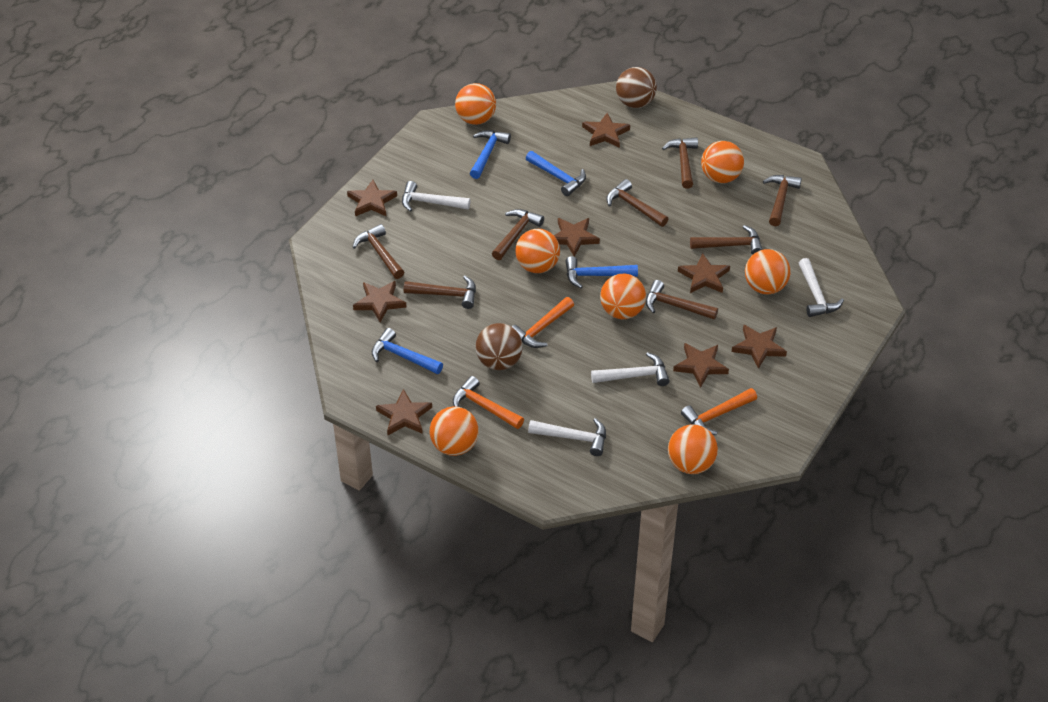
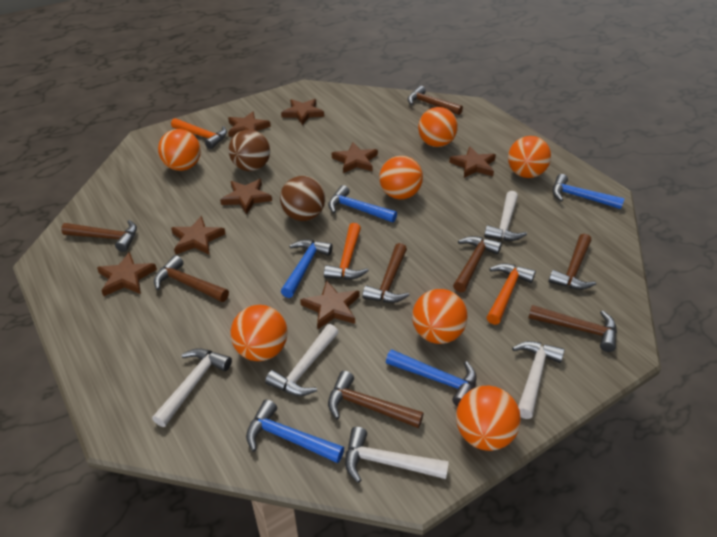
blue hammer: 4 -> 5
white hammer: 4 -> 5

